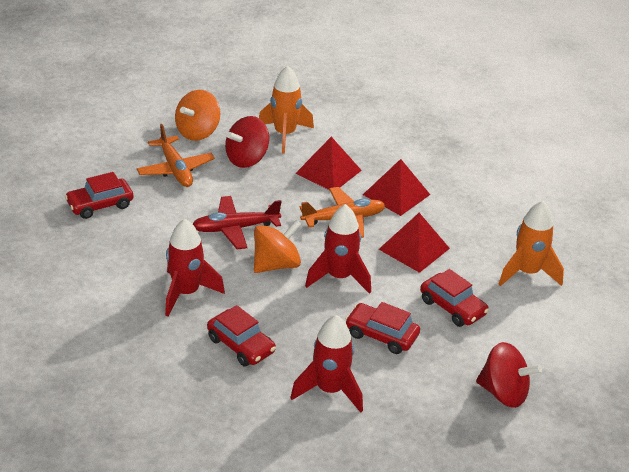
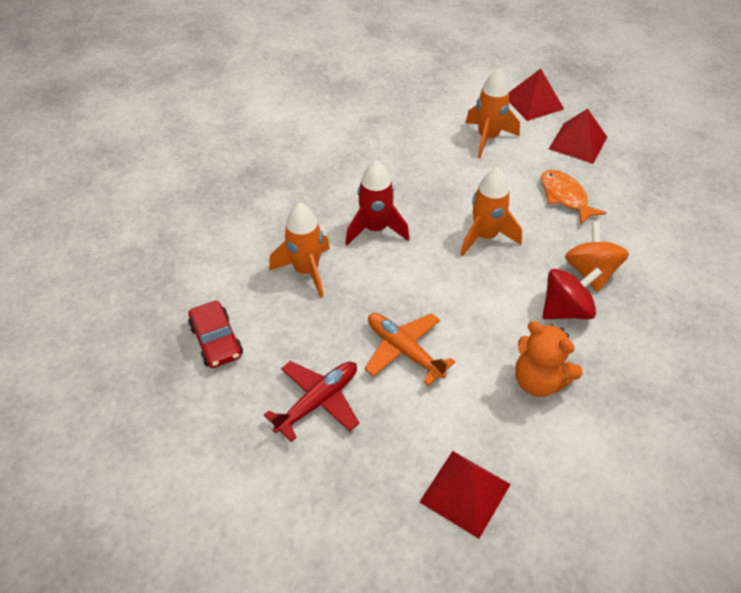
orange fish: 0 -> 1
orange plane: 2 -> 1
orange rocket: 2 -> 3
orange spinning top: 2 -> 1
orange teddy bear: 0 -> 1
red car: 4 -> 1
red rocket: 3 -> 1
red spinning top: 2 -> 1

